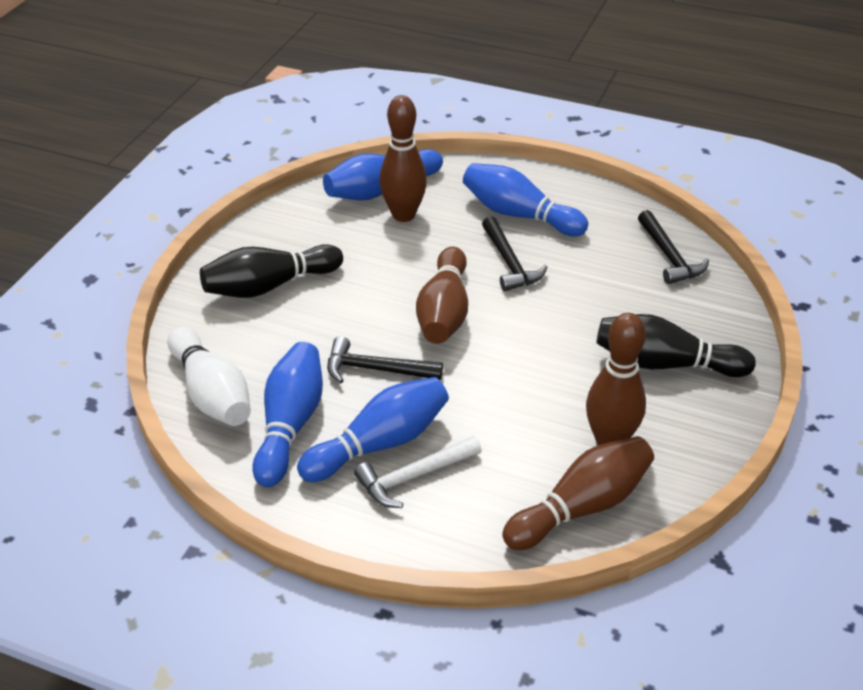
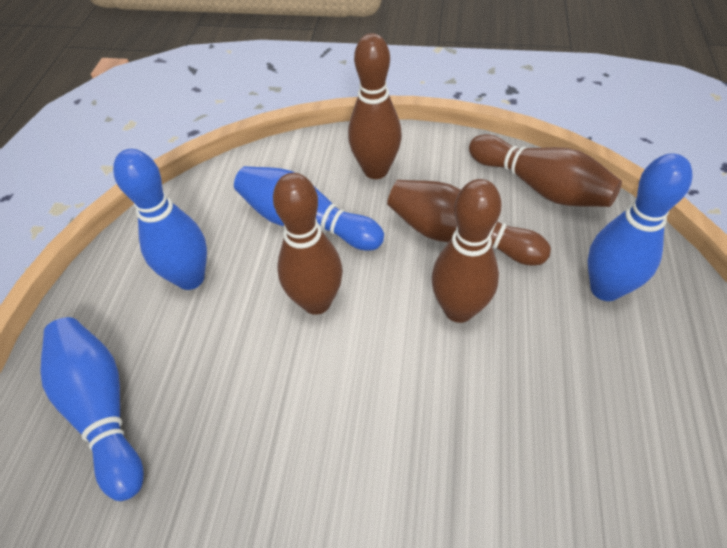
black bowling pin: 2 -> 0
black hammer: 3 -> 0
brown bowling pin: 4 -> 5
white bowling pin: 1 -> 0
white hammer: 1 -> 0

